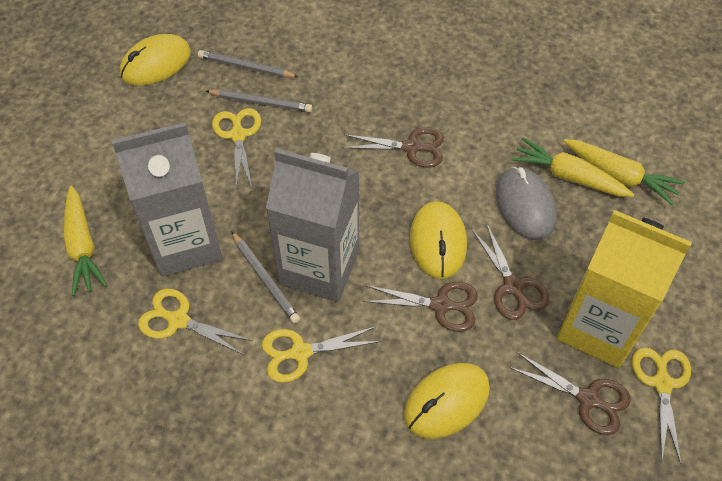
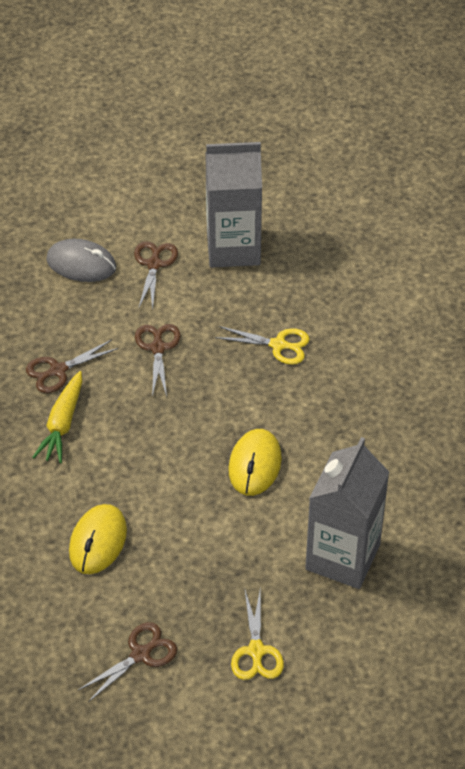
grey pencil: 3 -> 0
yellow carrot: 3 -> 1
yellow carton: 1 -> 0
yellow mouse: 3 -> 2
yellow scissors: 4 -> 2

